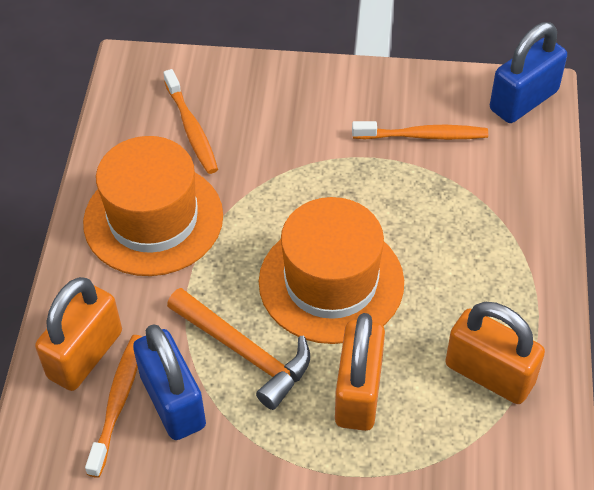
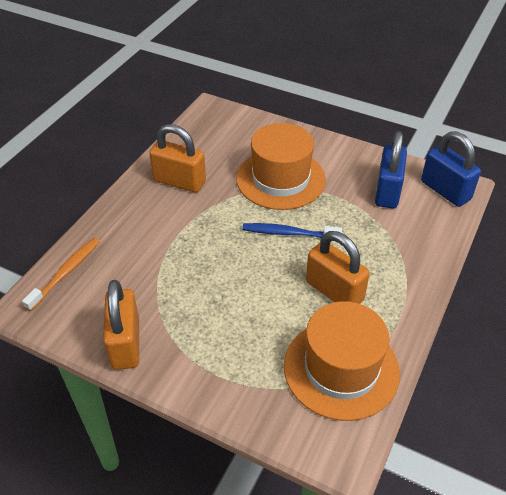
blue toothbrush: 0 -> 1
orange hammer: 1 -> 0
orange toothbrush: 3 -> 1

